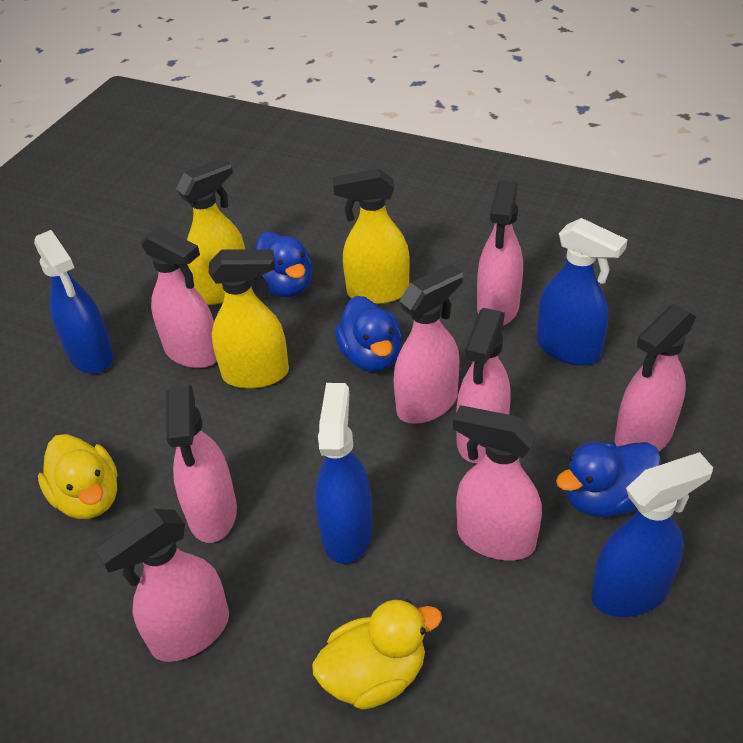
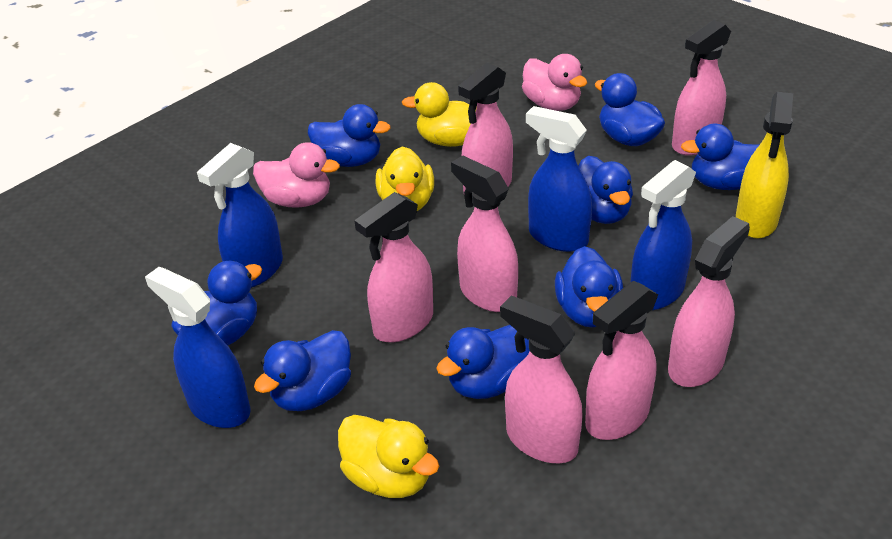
blue duck: 3 -> 8
pink duck: 0 -> 2
pink spray bottle: 8 -> 7
yellow duck: 2 -> 3
yellow spray bottle: 3 -> 1

